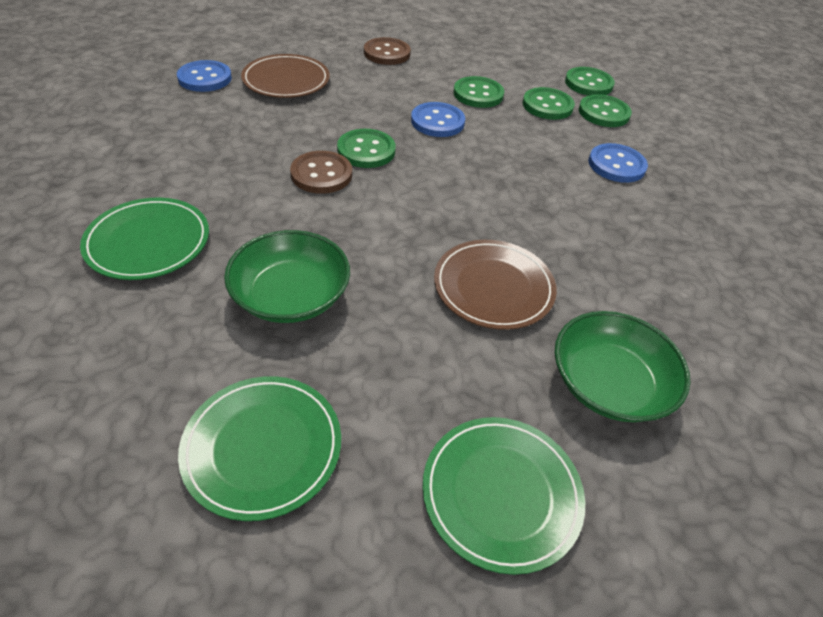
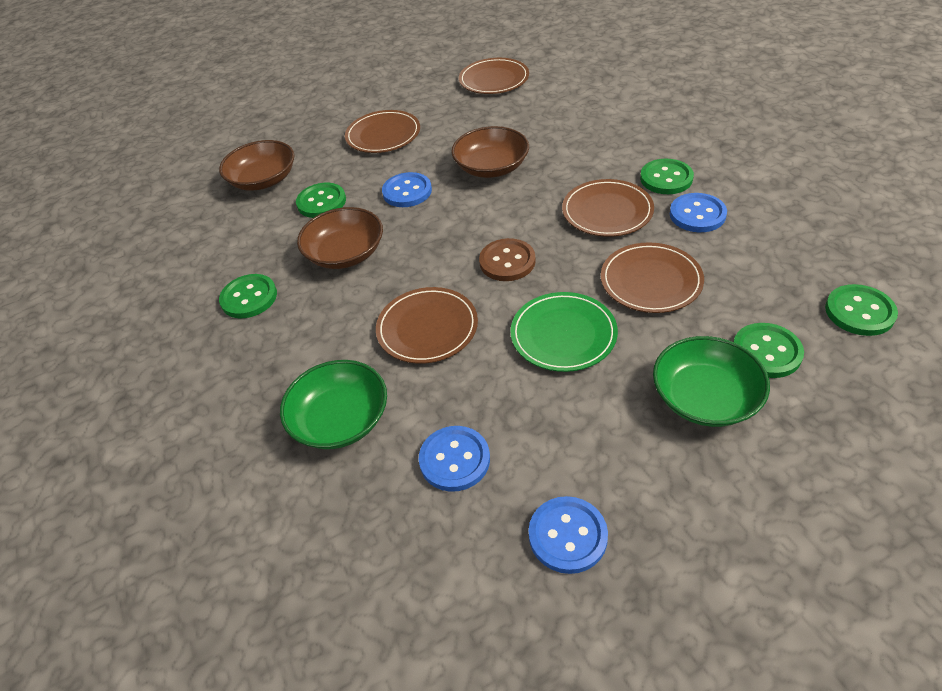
blue button: 3 -> 4
brown bowl: 0 -> 3
brown button: 2 -> 1
brown plate: 2 -> 5
green plate: 3 -> 1

